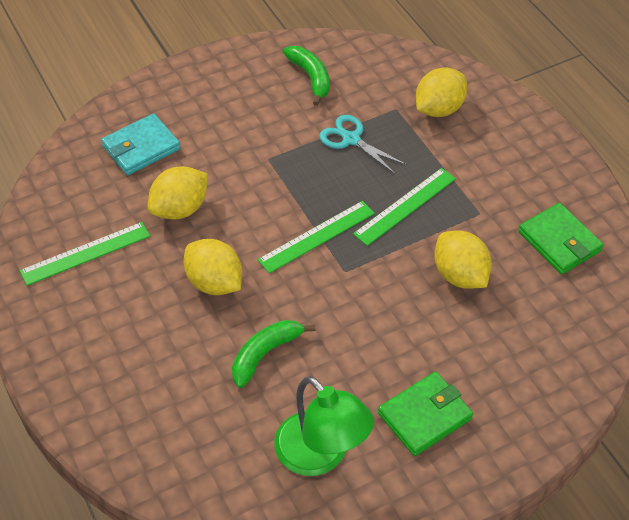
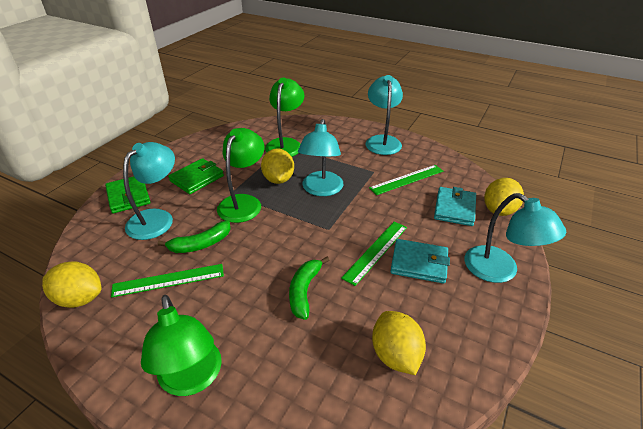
green lamp: 1 -> 3
turquoise lamp: 0 -> 4
turquoise scissors: 1 -> 0
turquoise wallet: 1 -> 2

